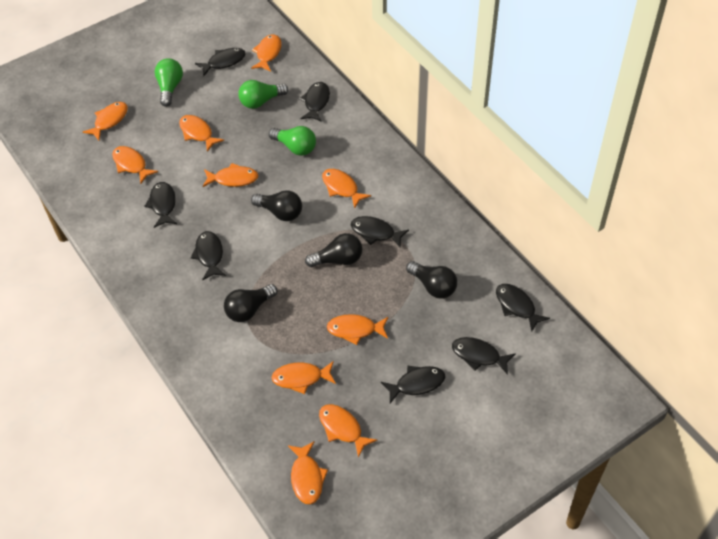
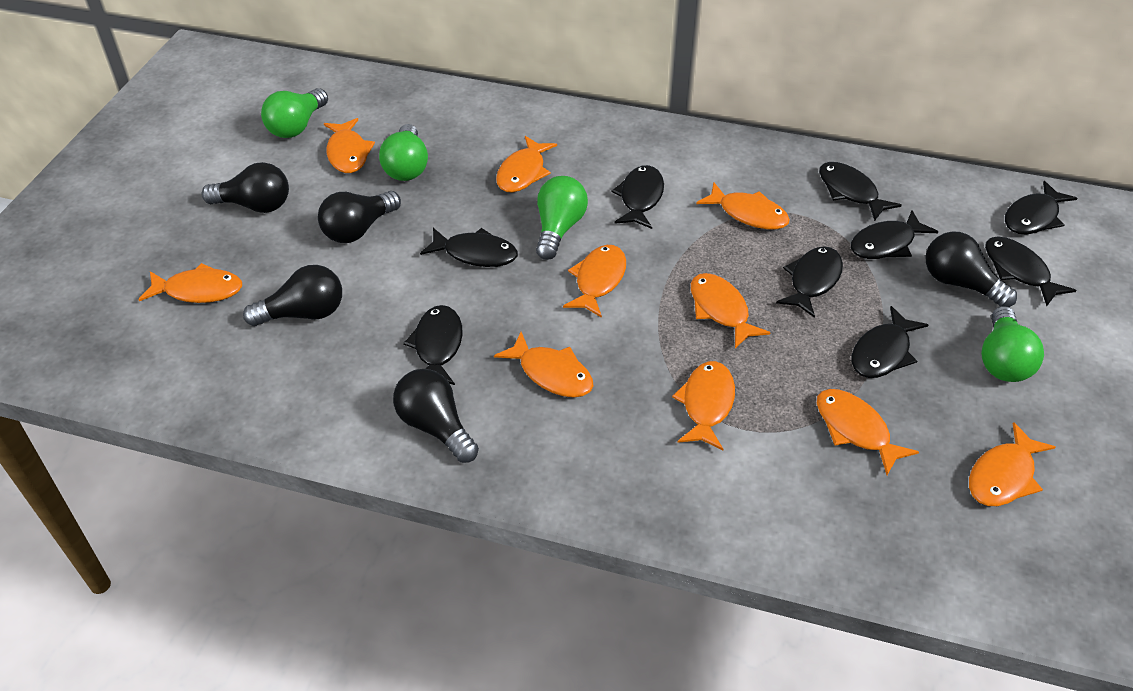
black fish: 8 -> 9
black light bulb: 4 -> 5
green light bulb: 3 -> 4

